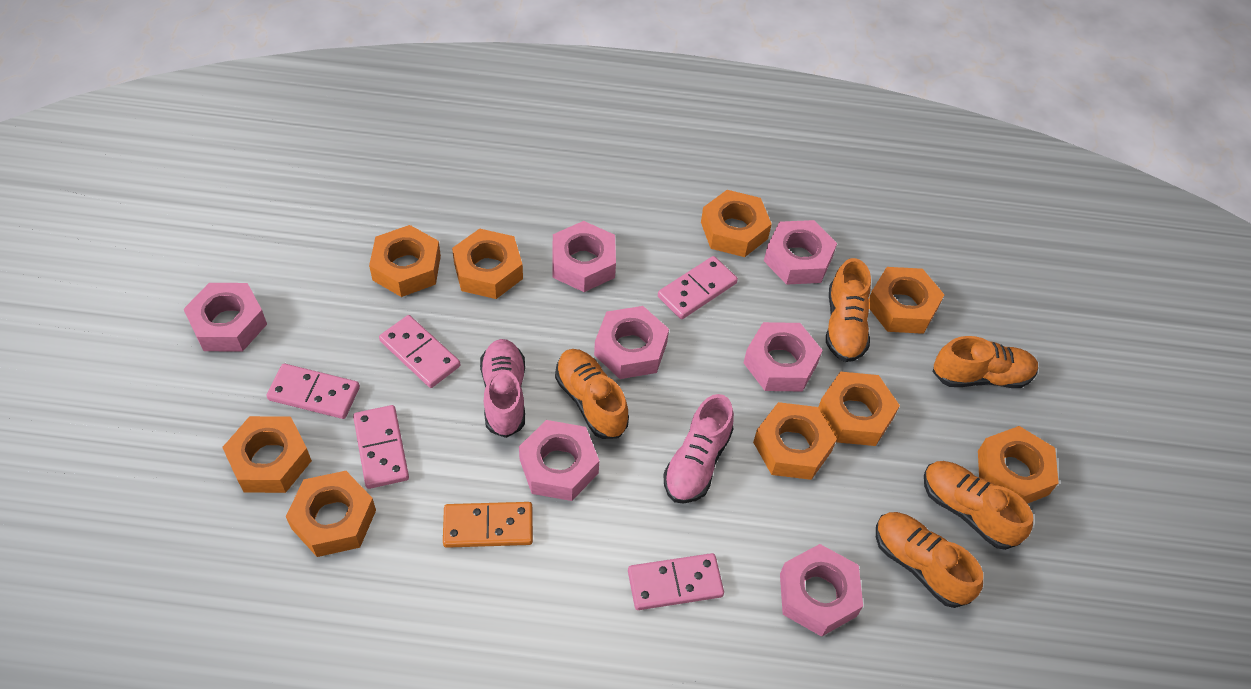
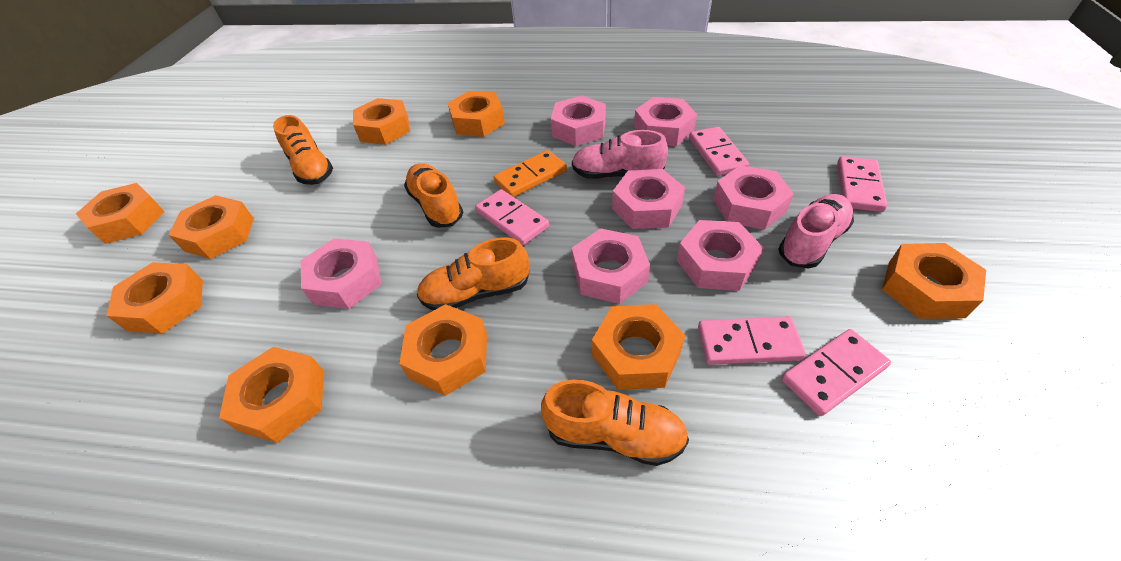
orange shoe: 5 -> 4

